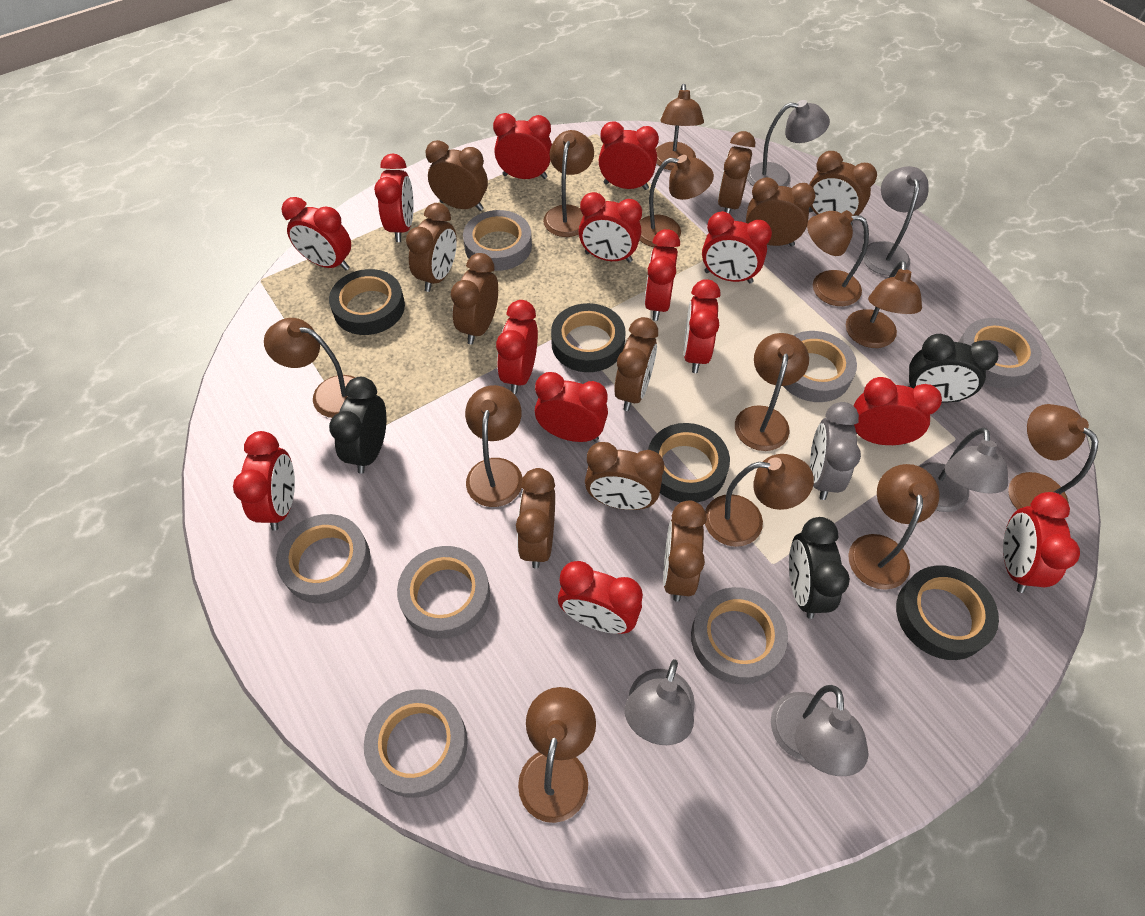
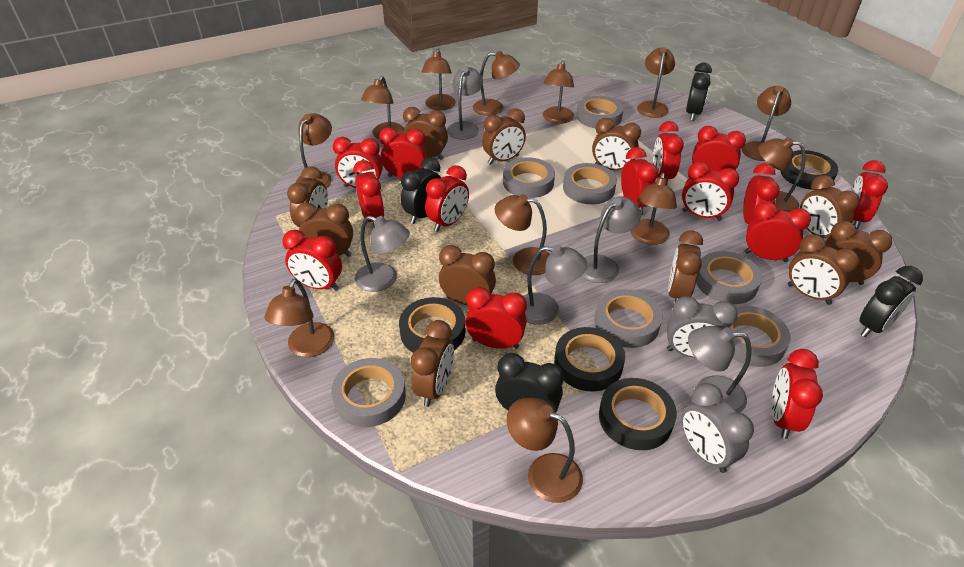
black clock: 3 -> 4
brown clock: 10 -> 11
grey clock: 1 -> 2

